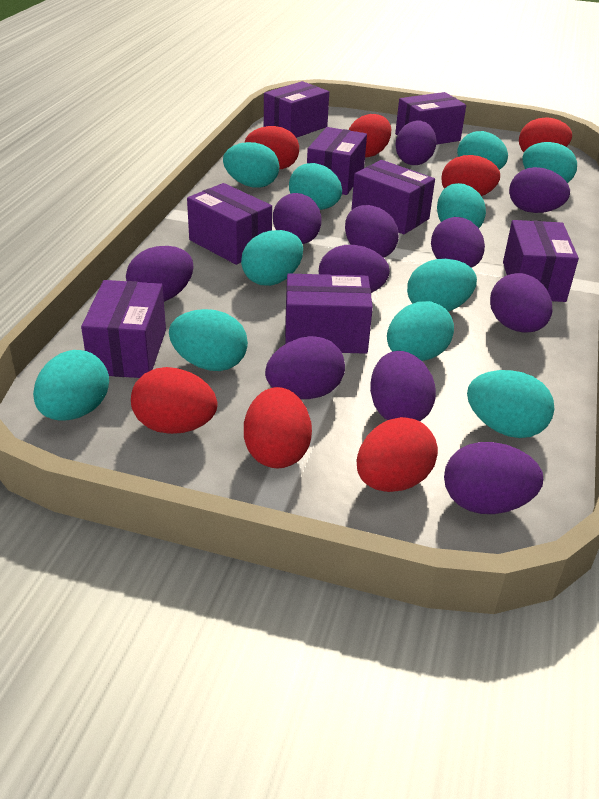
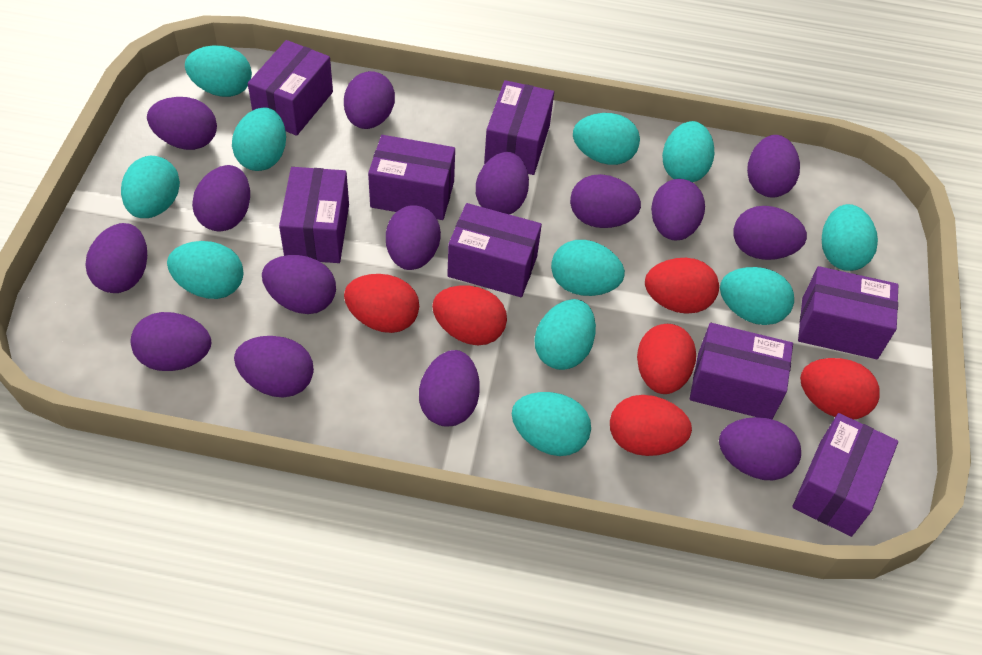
purple egg: 11 -> 15
red egg: 7 -> 6

